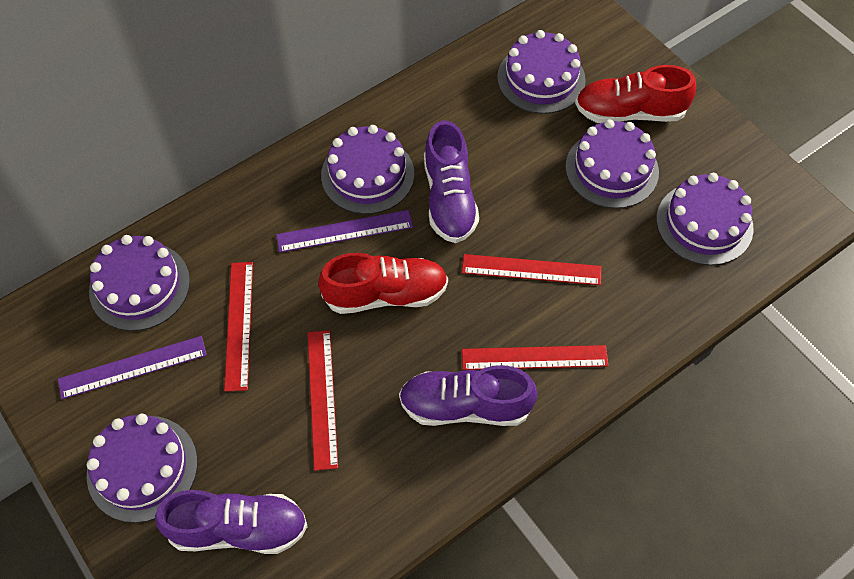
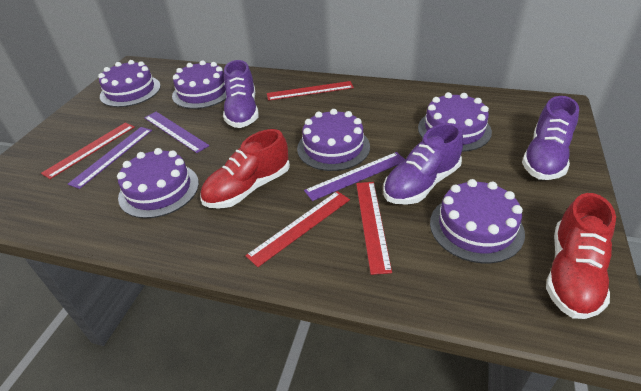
purple ruler: 2 -> 3

